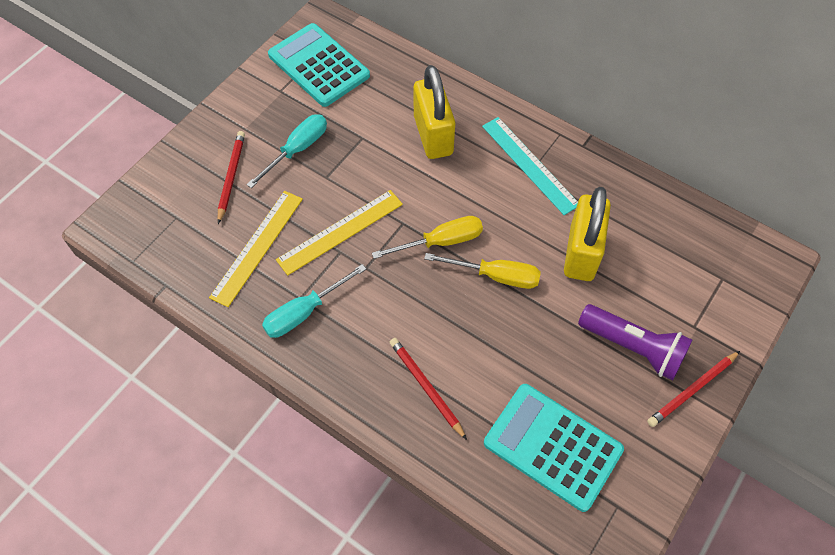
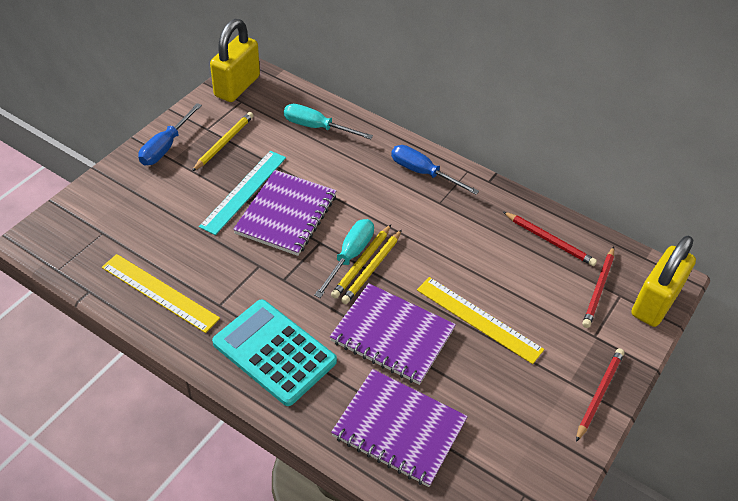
blue screwdriver: 0 -> 2
purple flashlight: 1 -> 0
purple notebook: 0 -> 3
turquoise calculator: 2 -> 1
yellow pencil: 0 -> 3
yellow screwdriver: 2 -> 0

